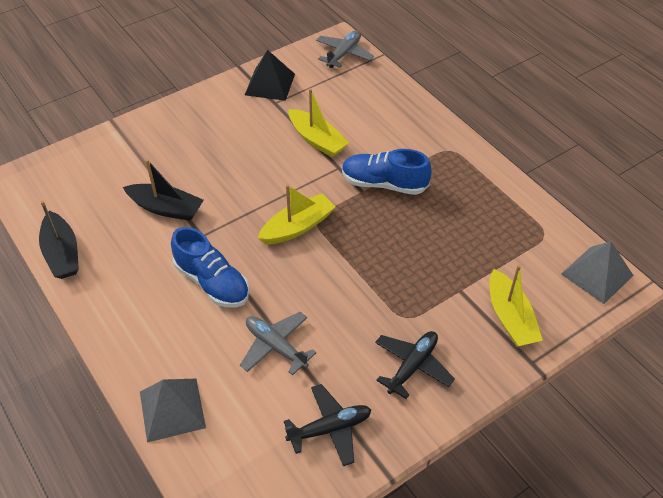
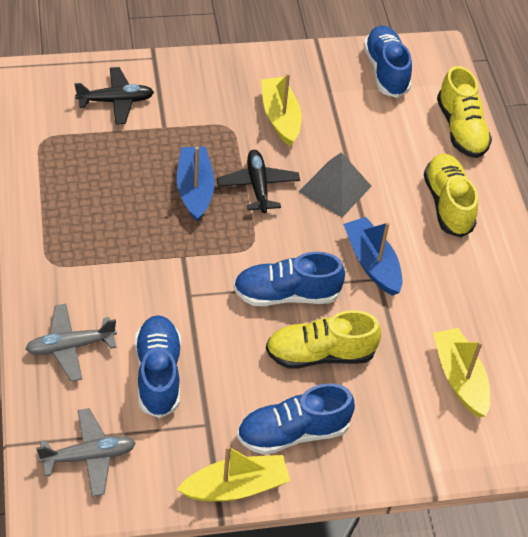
black boat: 2 -> 0
black pyramid: 1 -> 0
blue boat: 0 -> 2
blue shoe: 2 -> 4
grey pyramid: 2 -> 1
yellow shoe: 0 -> 3

